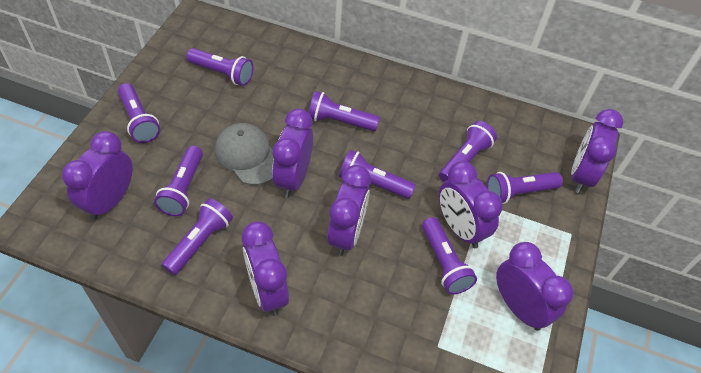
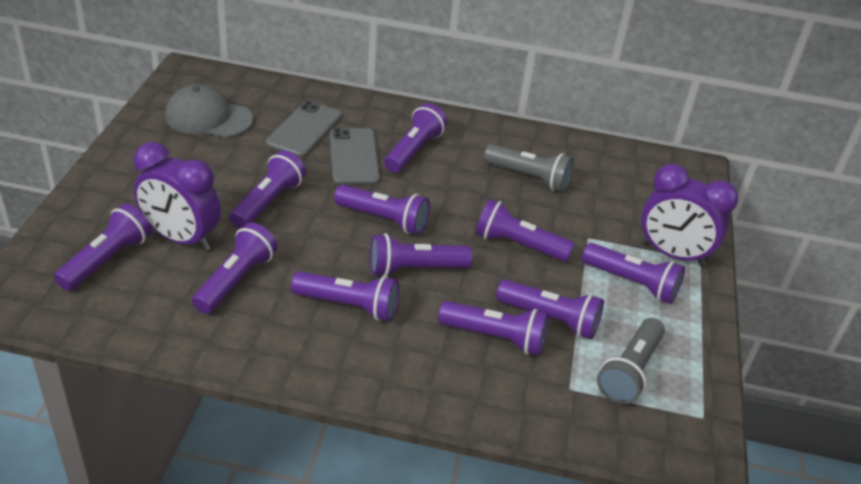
grey flashlight: 0 -> 2
grey phone: 0 -> 2
purple clock: 7 -> 2
purple flashlight: 9 -> 11

